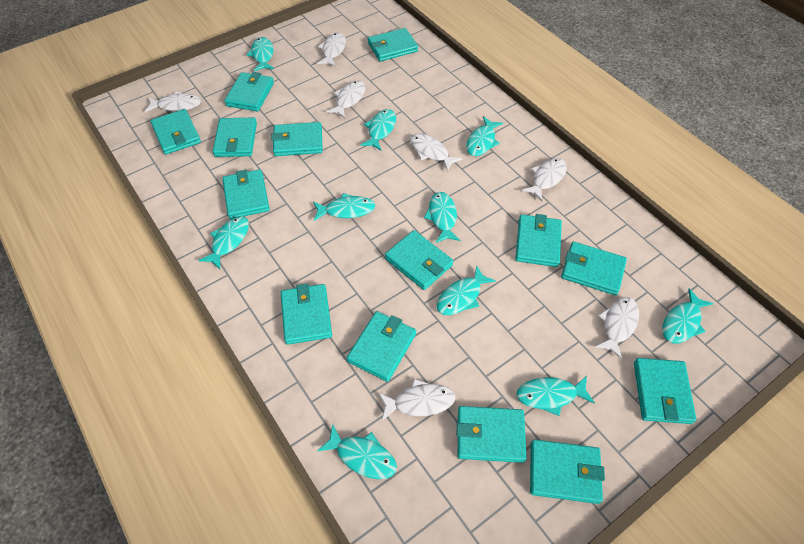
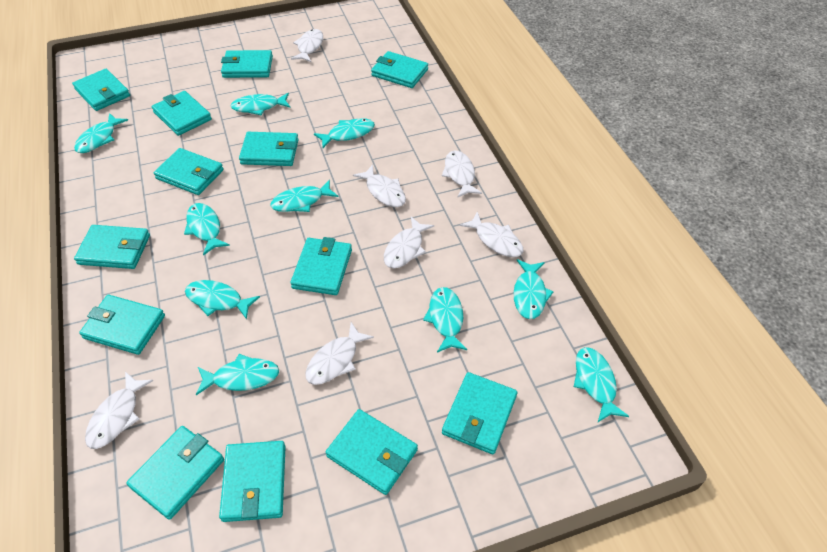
turquoise wallet: 14 -> 13

